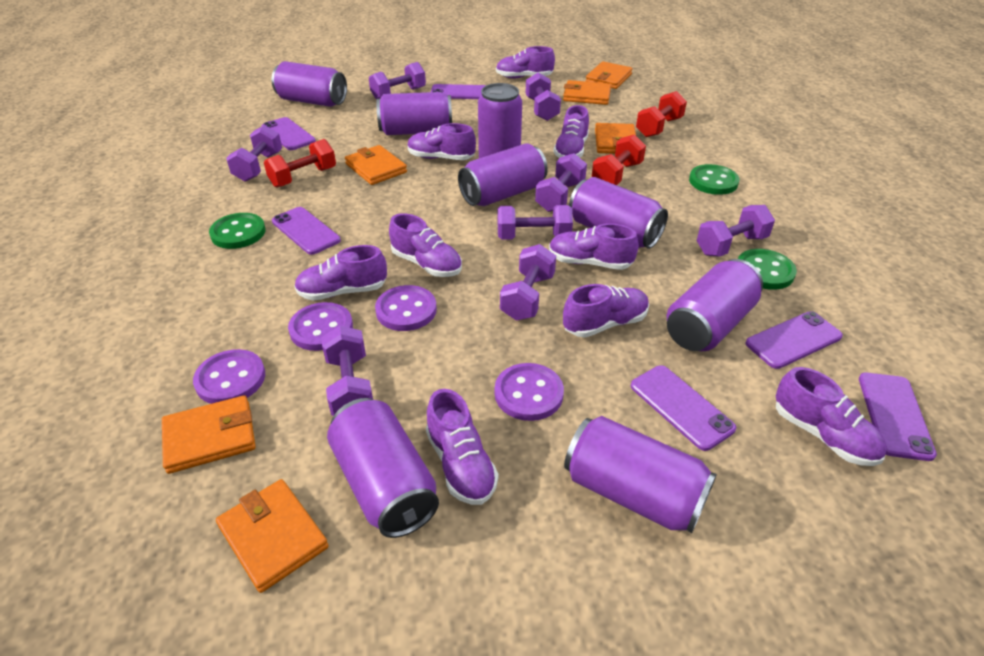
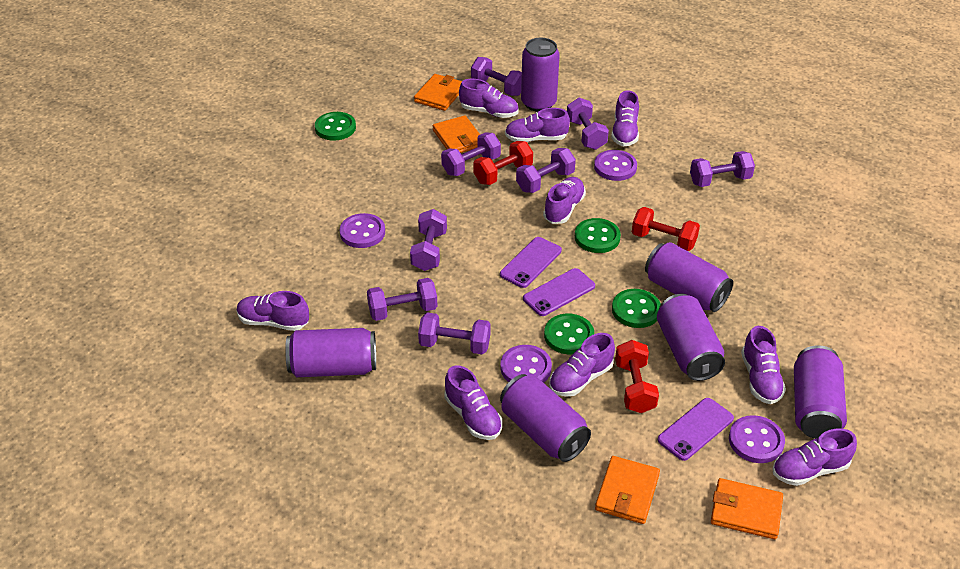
green button: 3 -> 4
orange wallet: 6 -> 4
purple can: 8 -> 6
purple phone: 6 -> 3

